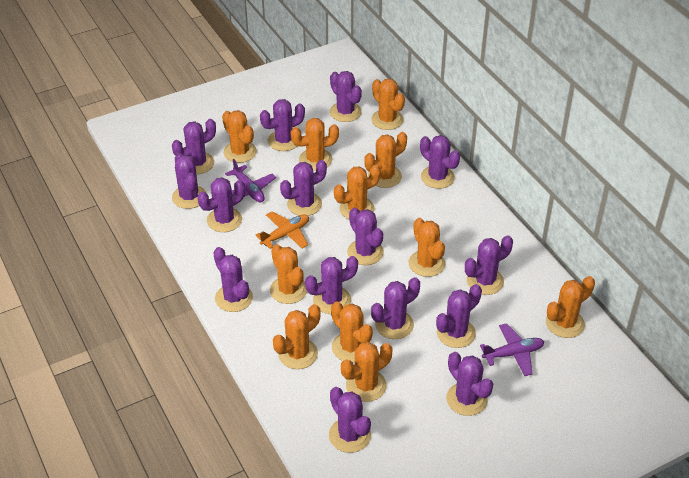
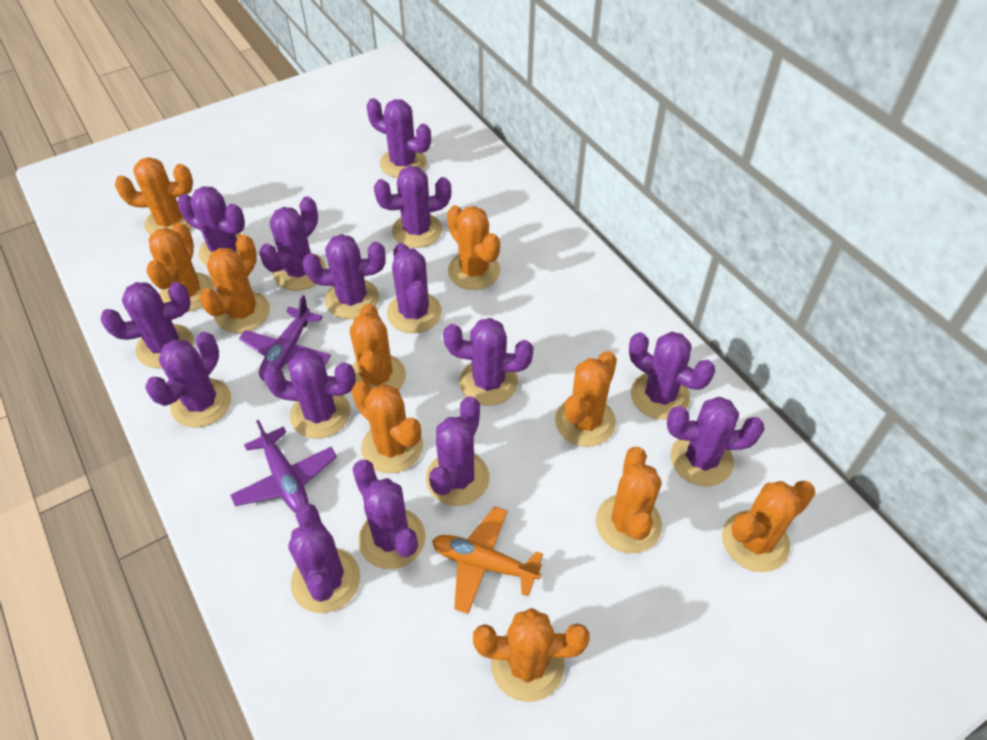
orange cactus: 11 -> 10

